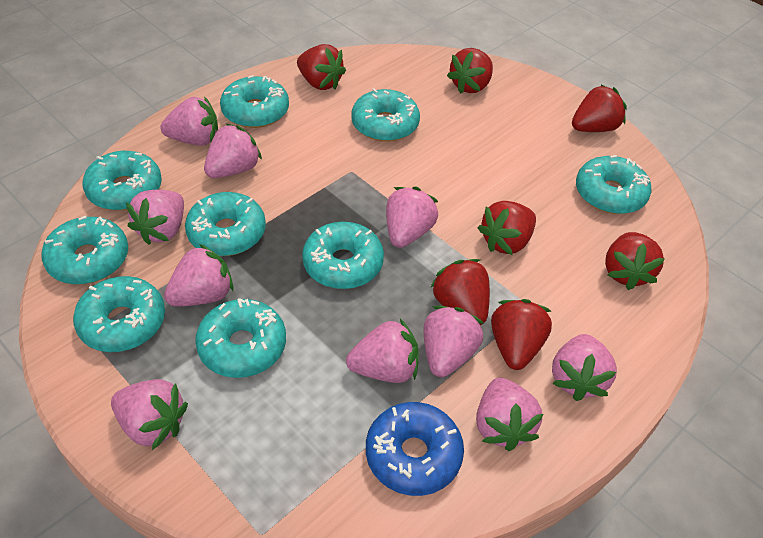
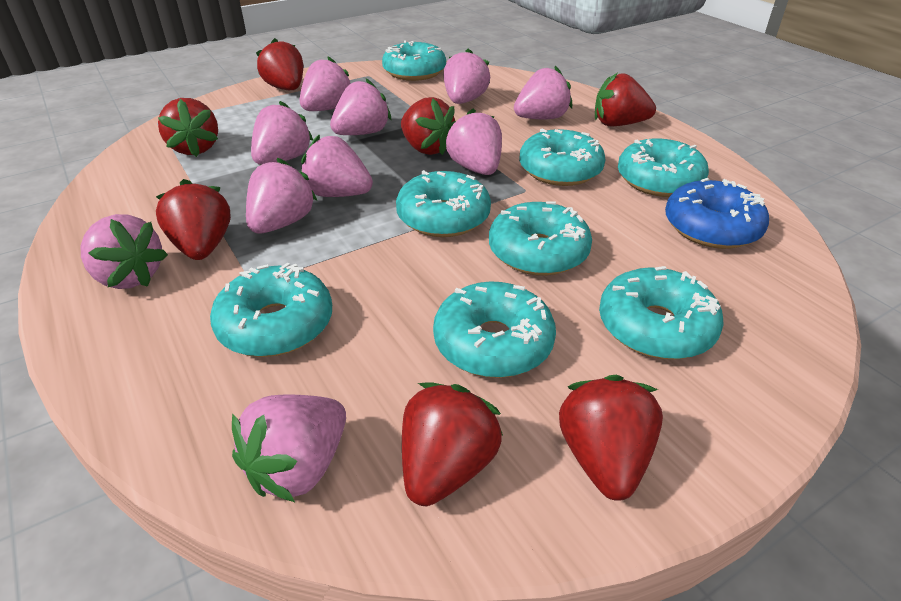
turquoise donut: 9 -> 8

